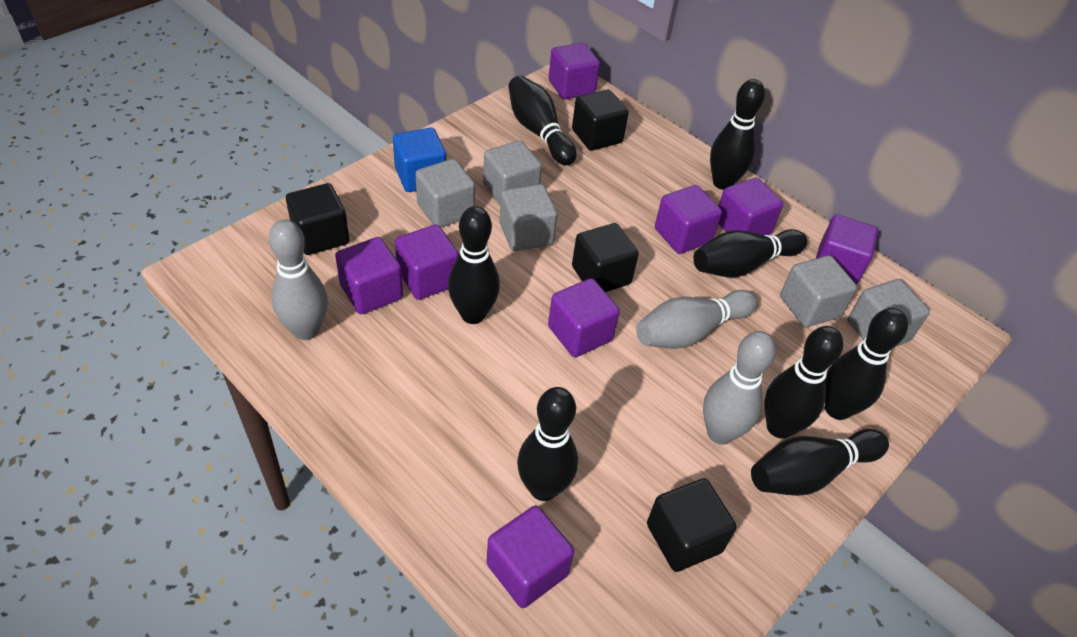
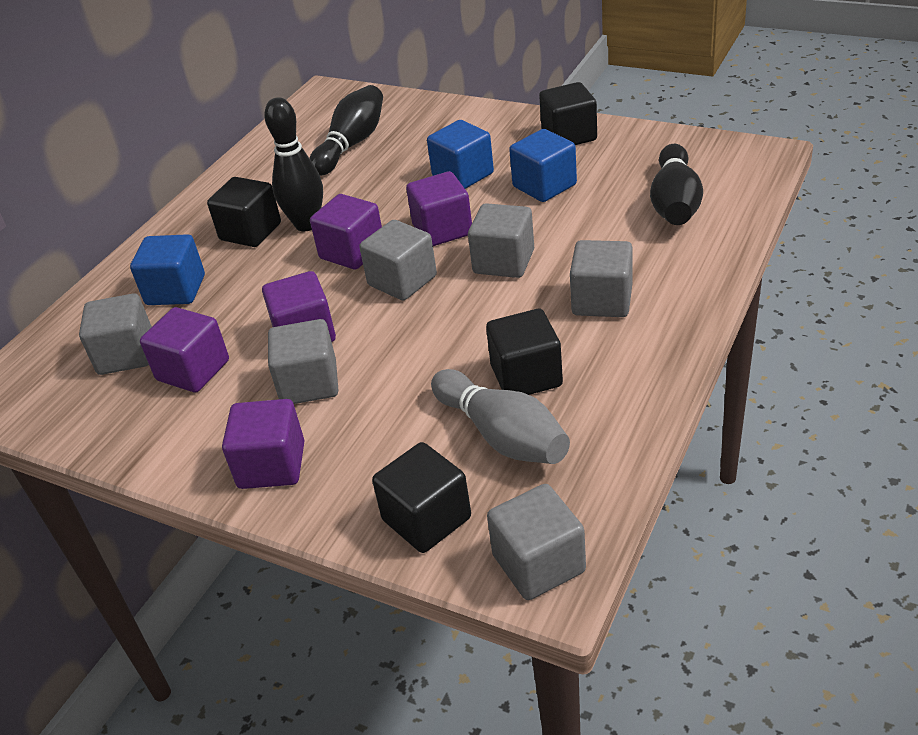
black bowling pin: 8 -> 3
blue cube: 1 -> 3
grey bowling pin: 3 -> 1
grey cube: 5 -> 6
purple cube: 8 -> 5

